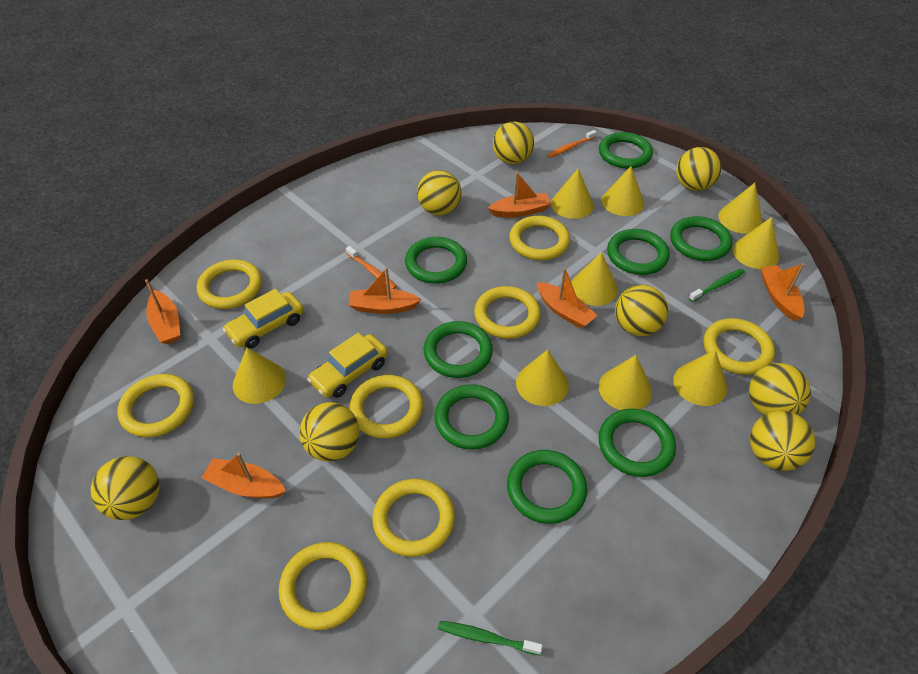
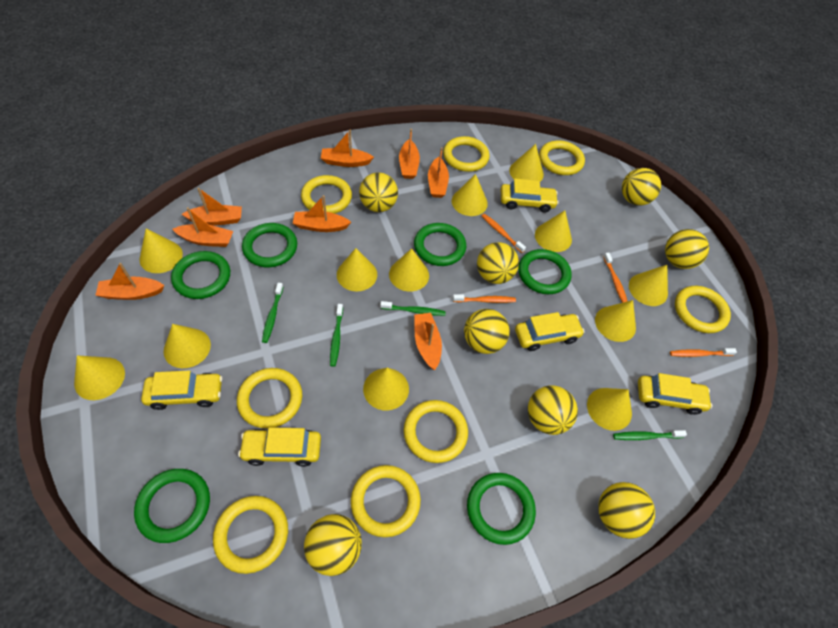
green ring: 8 -> 6
green toothbrush: 2 -> 4
orange boat: 6 -> 8
orange toothbrush: 2 -> 4
yellow car: 2 -> 5
yellow cone: 9 -> 12

